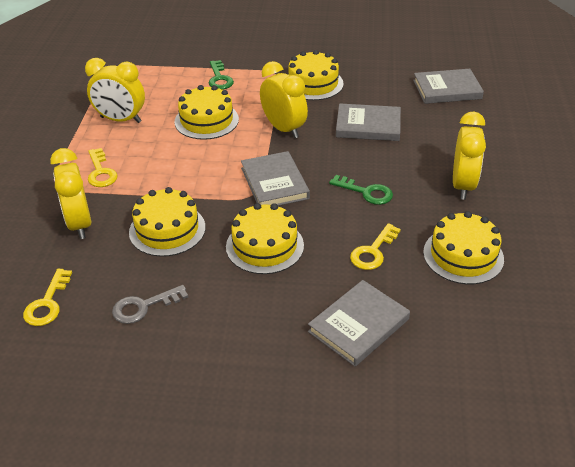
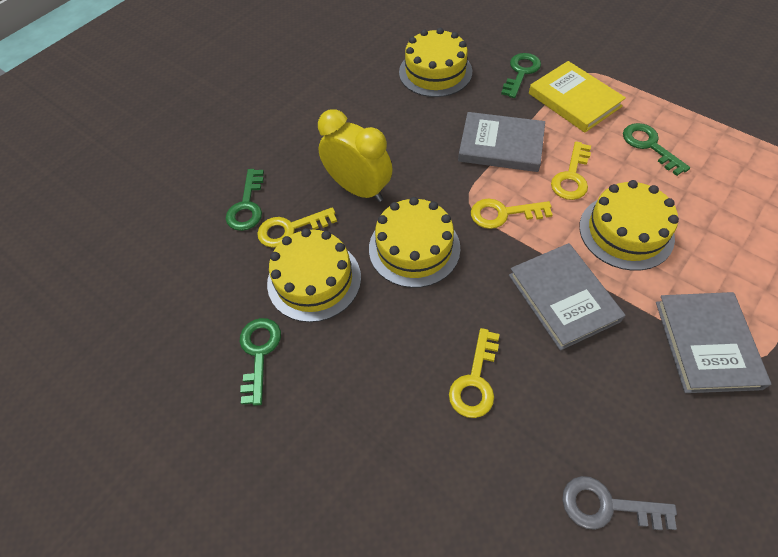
green key: 2 -> 4
grey book: 4 -> 3
yellow book: 0 -> 1
yellow cake: 5 -> 4
yellow clock: 4 -> 1
yellow key: 3 -> 4

